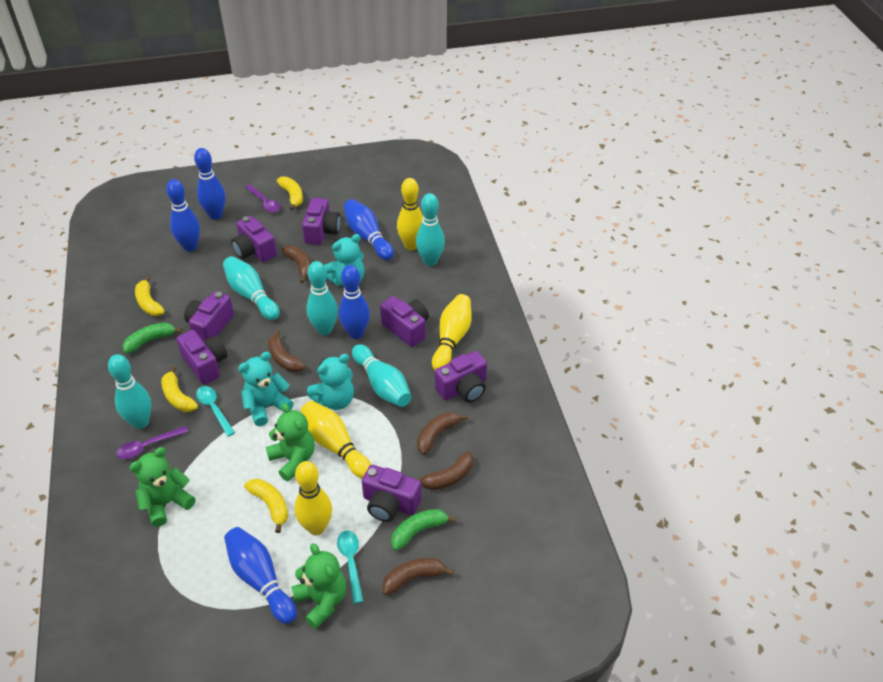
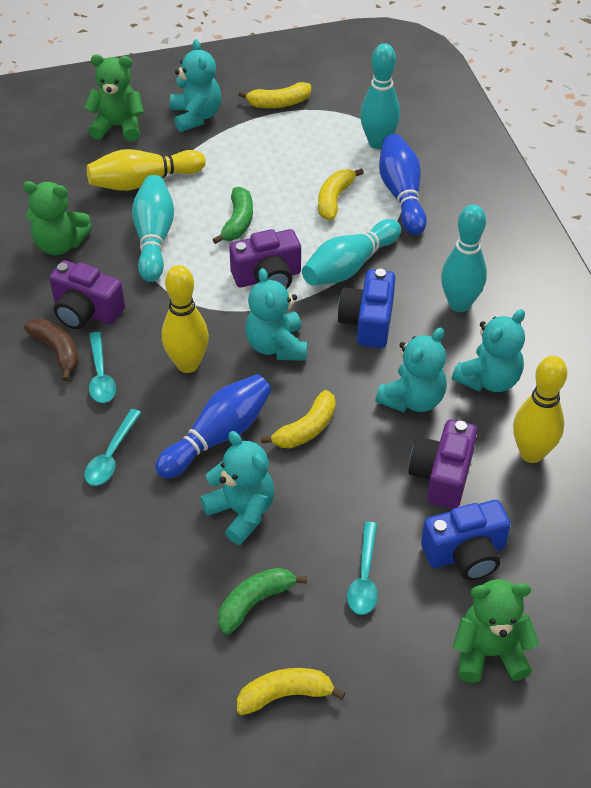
blue bowling pin: 5 -> 2
blue camera: 0 -> 2
brown banana: 5 -> 1
purple camera: 7 -> 3
purple spoon: 2 -> 0
turquoise bowling pin: 5 -> 4
turquoise spoon: 2 -> 3
turquoise teddy bear: 3 -> 5
yellow bowling pin: 4 -> 3

